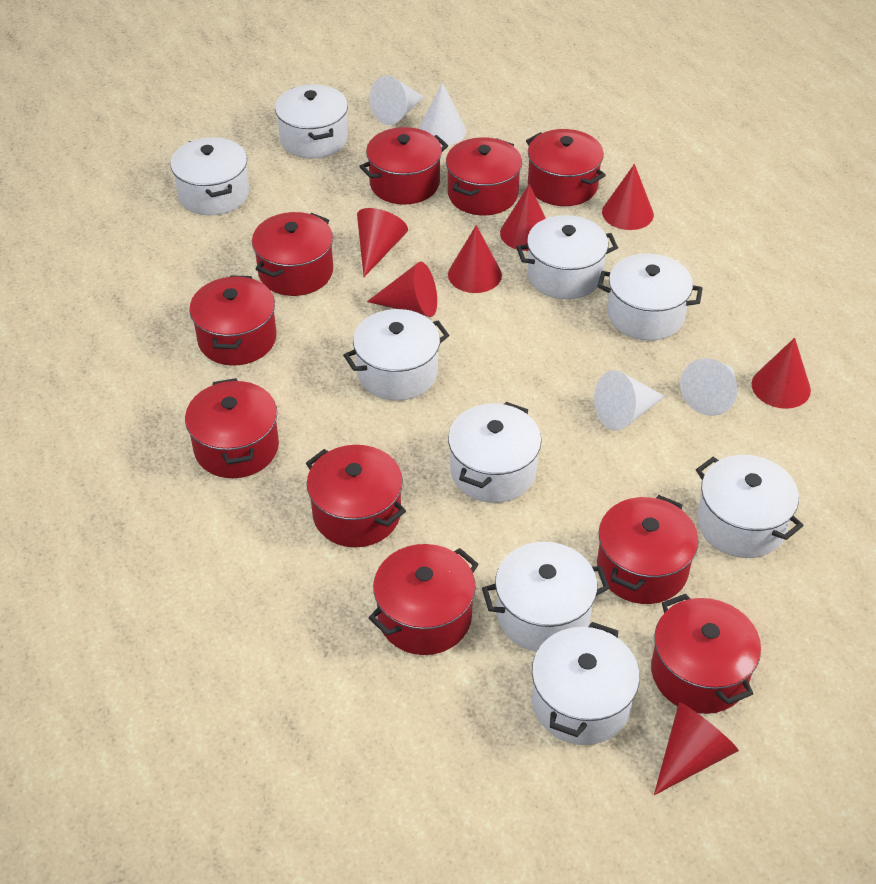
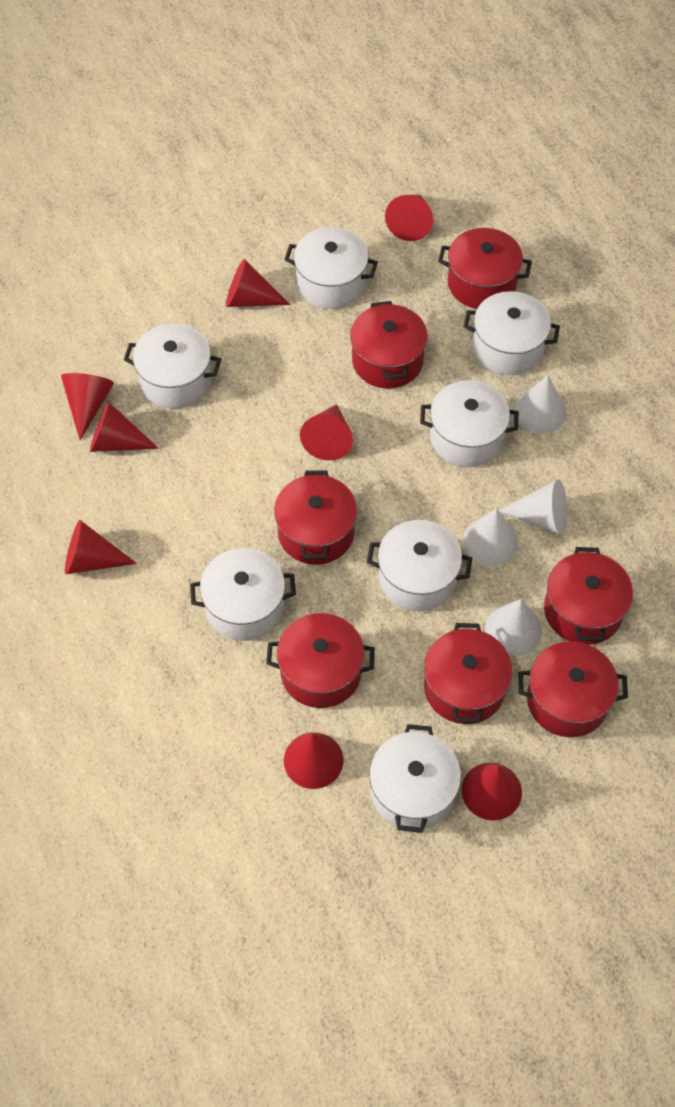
red cone: 7 -> 8
red pot: 10 -> 7
white pot: 9 -> 7

